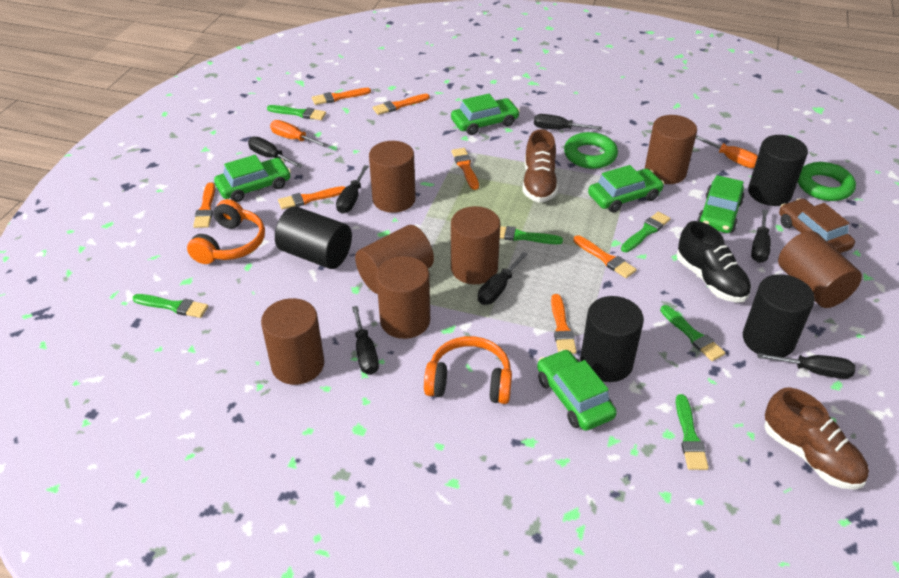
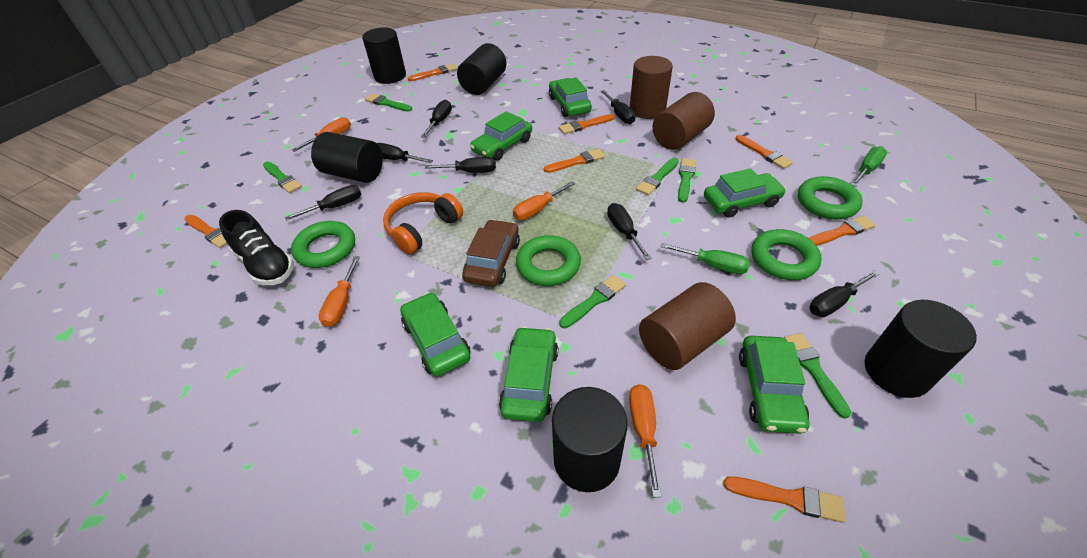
black cylinder: 4 -> 5
brown cylinder: 7 -> 3
brown shoe: 2 -> 0
green car: 5 -> 6
green ring: 2 -> 4
green screwdriver: 0 -> 2
orange headphones: 2 -> 1
orange screwdriver: 2 -> 4

